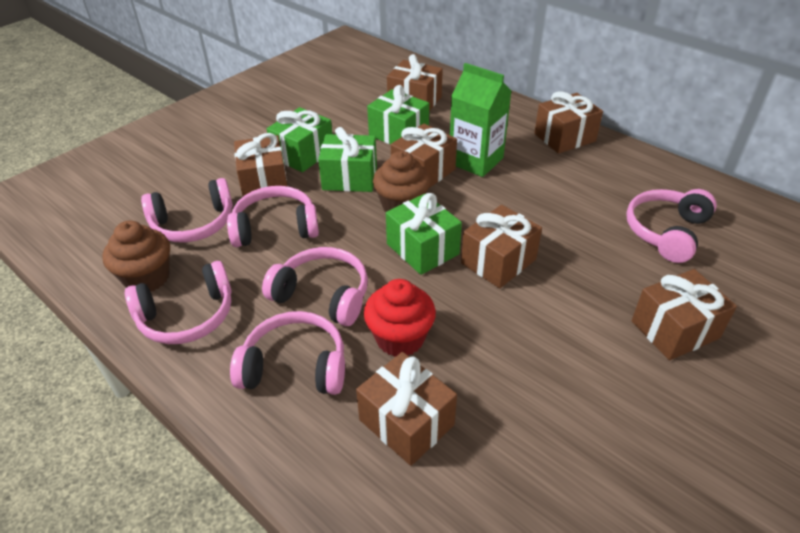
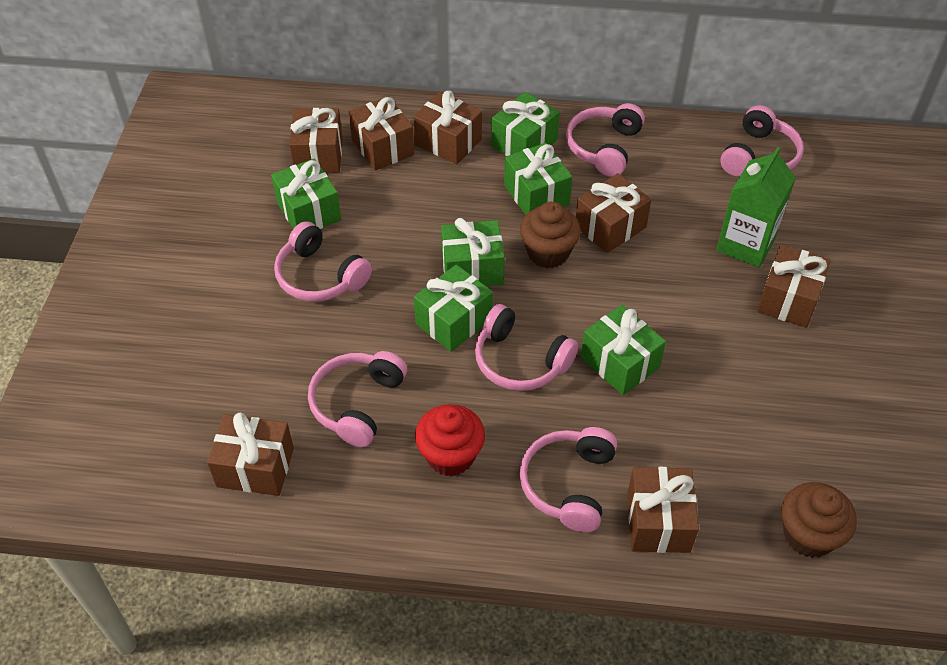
green gift: 4 -> 6

